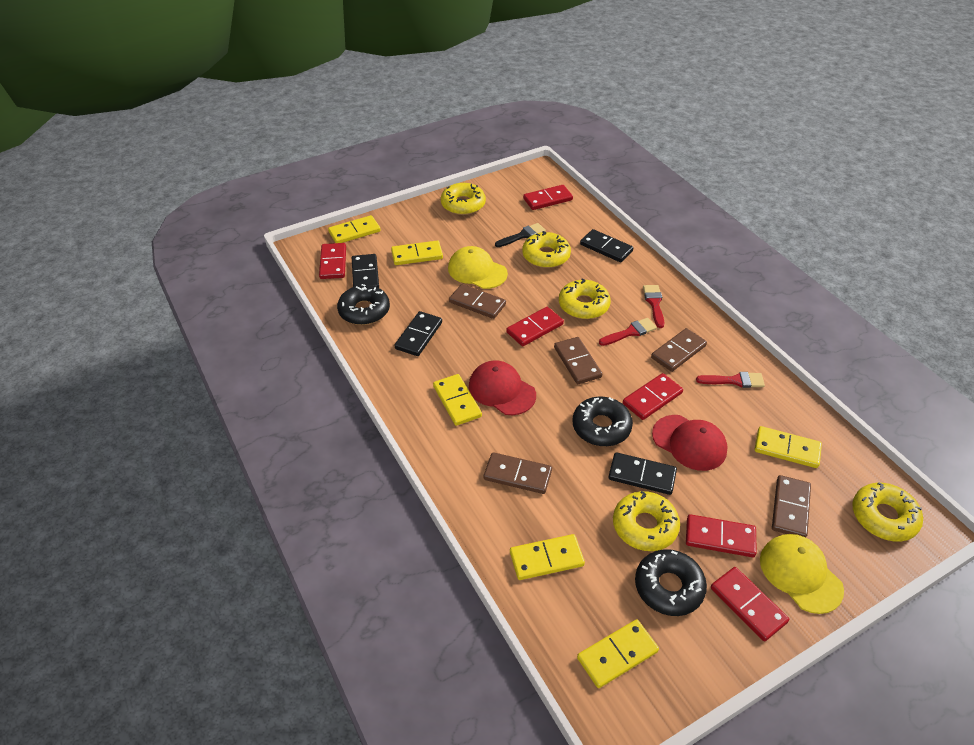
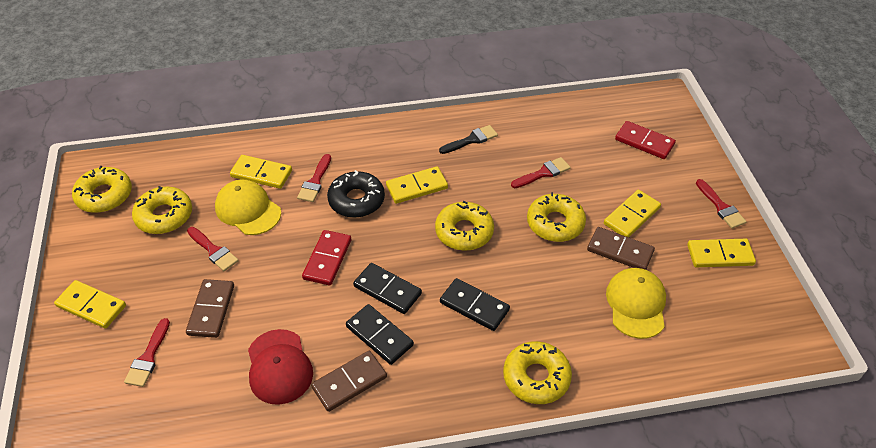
black domino: 4 -> 3
black donut: 3 -> 1
brown domino: 5 -> 3
red brush: 3 -> 5
red cap: 2 -> 1
red domino: 6 -> 2
yellow domino: 6 -> 5

